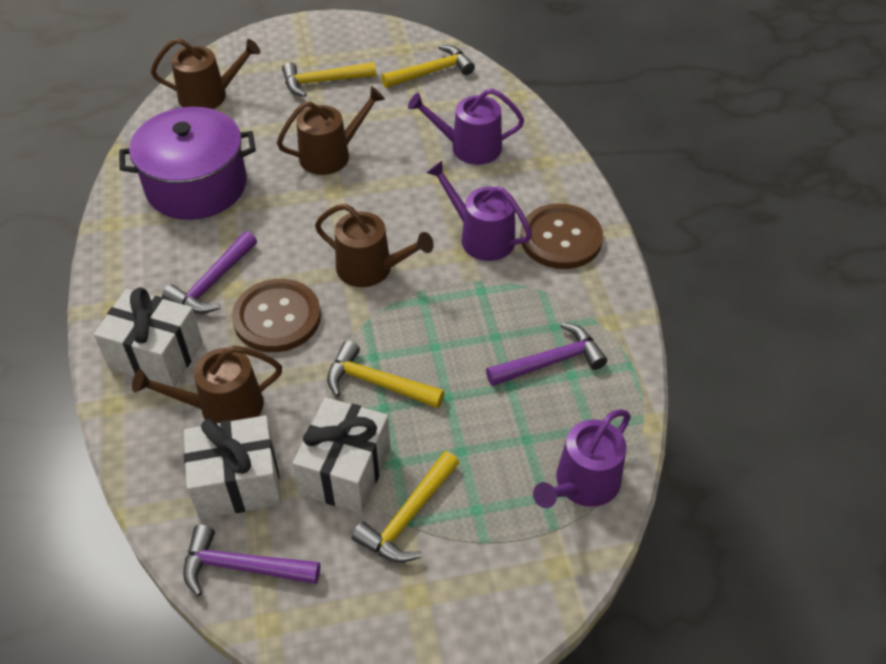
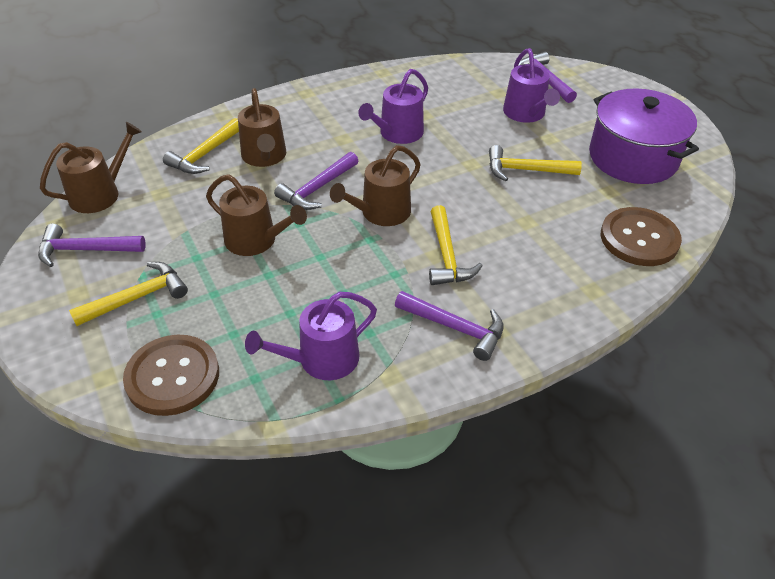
purple hammer: 3 -> 4
white gift: 3 -> 0

